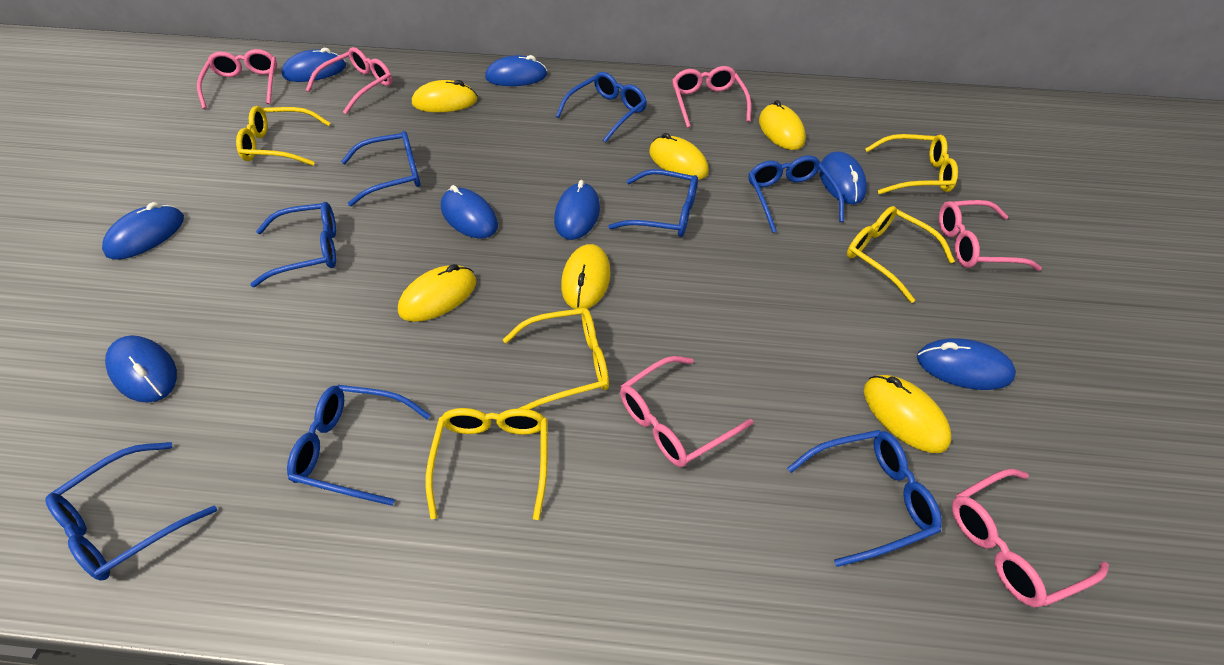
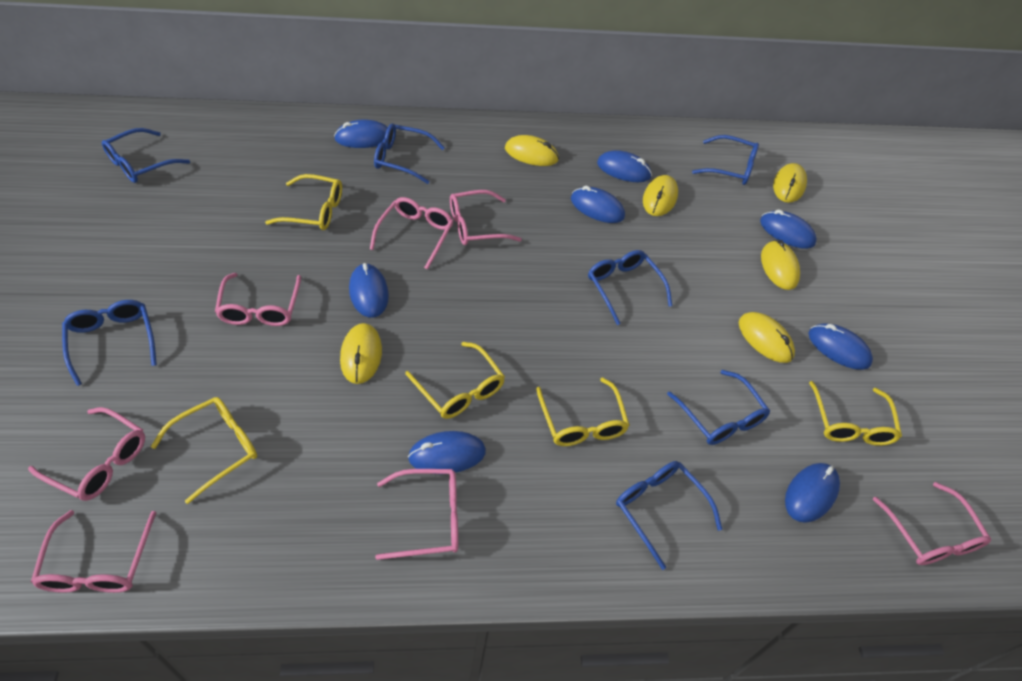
blue glasses: 8 -> 7
pink glasses: 6 -> 7

